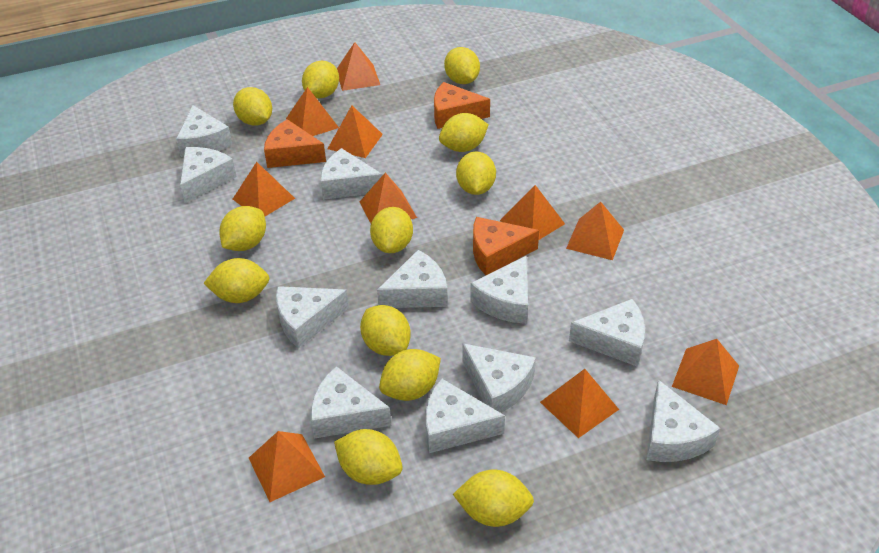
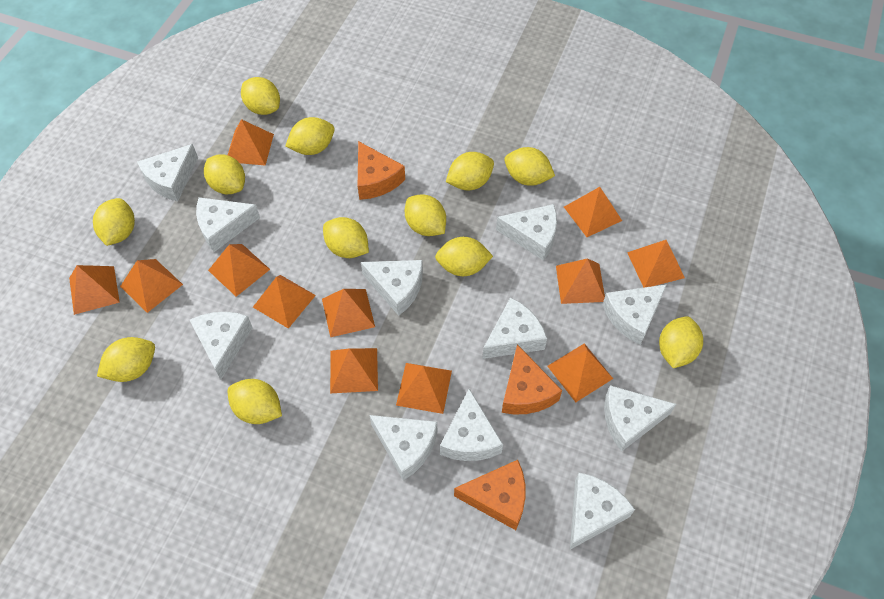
orange pyramid: 10 -> 12

